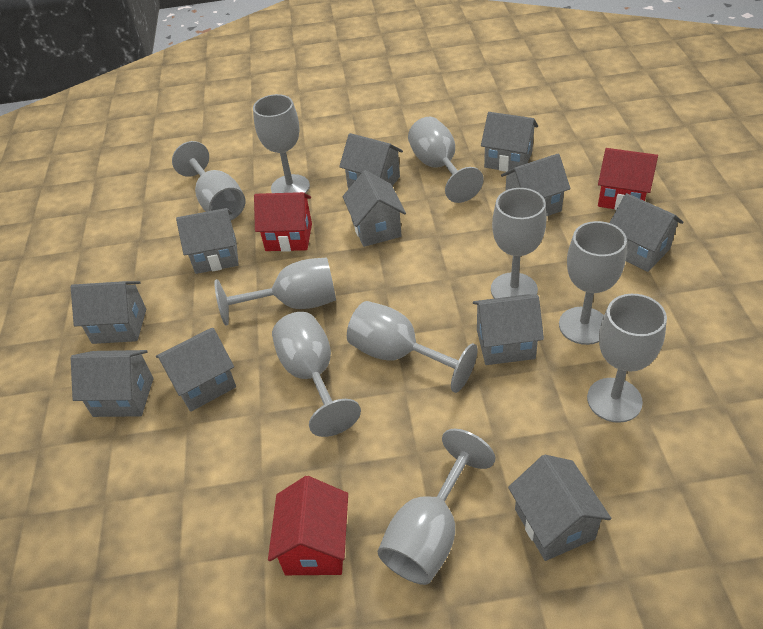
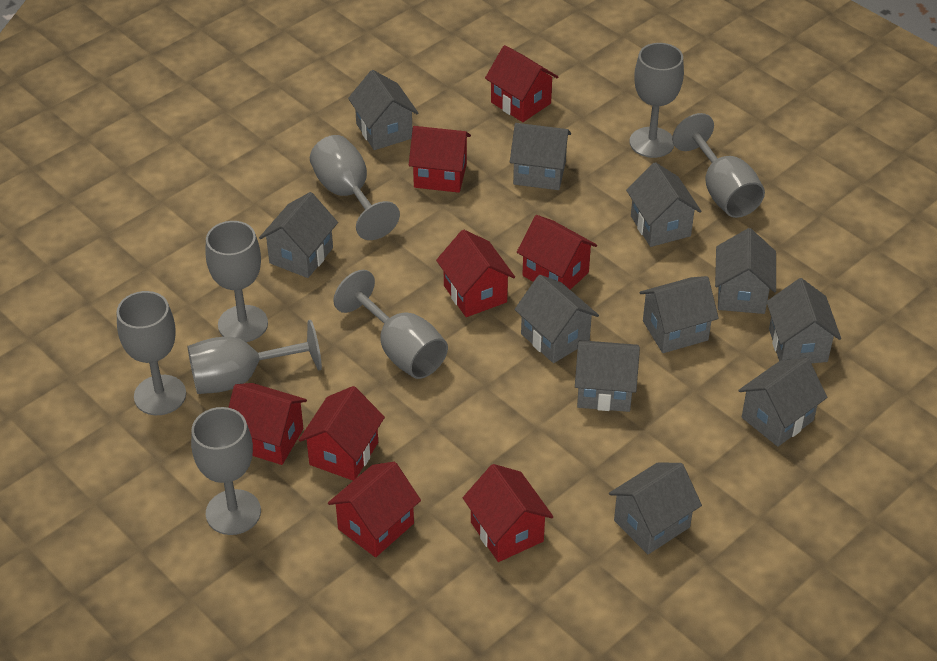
grey goblet: 10 -> 8
red house: 3 -> 8

